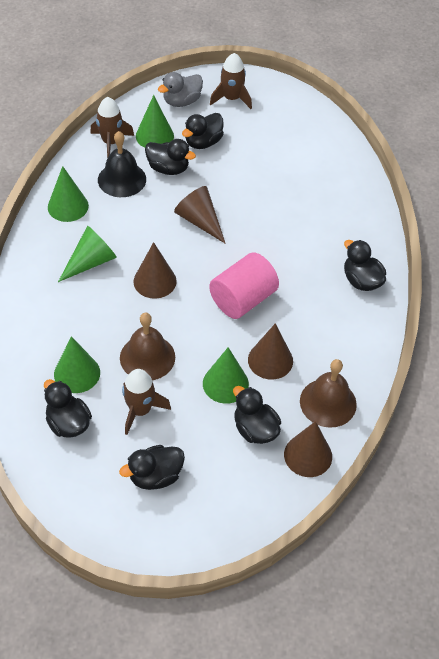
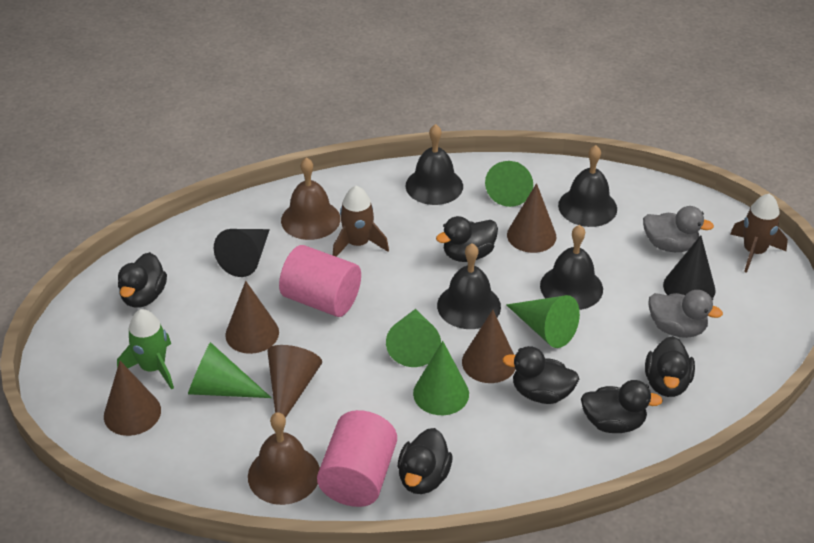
black bell: 1 -> 4
black cone: 0 -> 2
brown cone: 4 -> 5
brown rocket: 3 -> 2
green rocket: 0 -> 1
grey duck: 1 -> 2
pink cylinder: 1 -> 2

